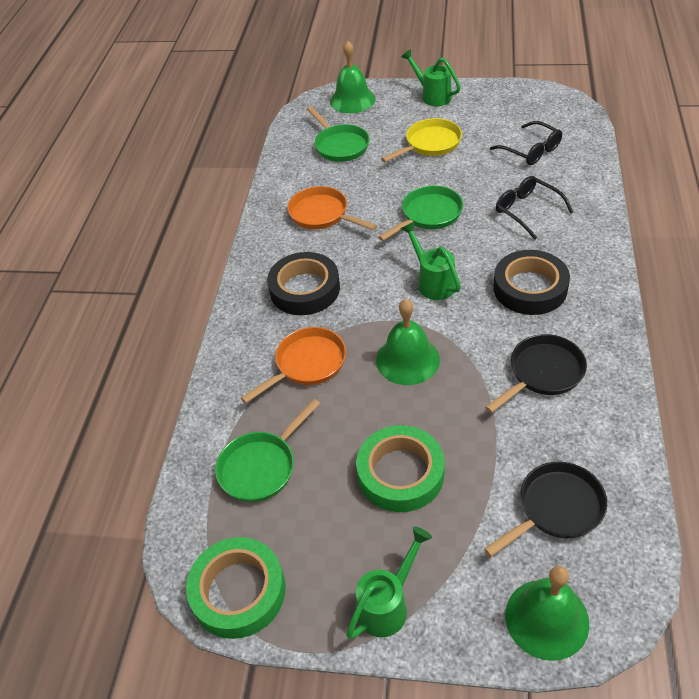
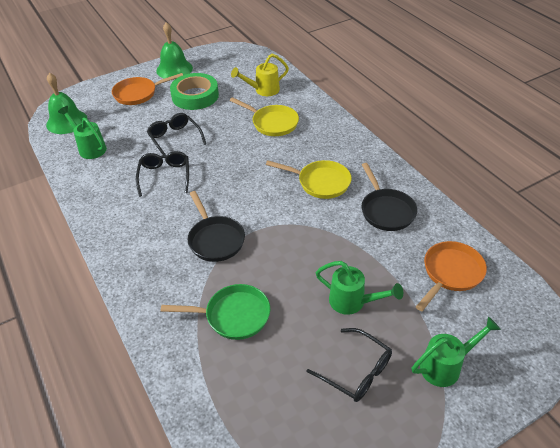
black glasses: 2 -> 3
black tape: 2 -> 0
green bell: 3 -> 2
green pan: 3 -> 1
green tape: 2 -> 1
yellow pan: 1 -> 2
yellow watering can: 0 -> 1

